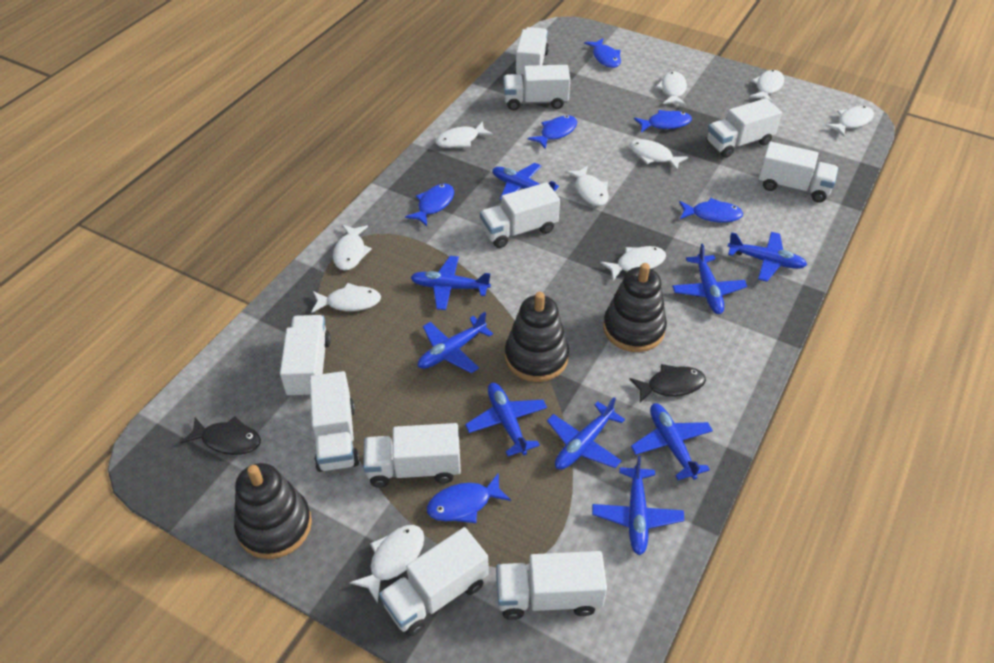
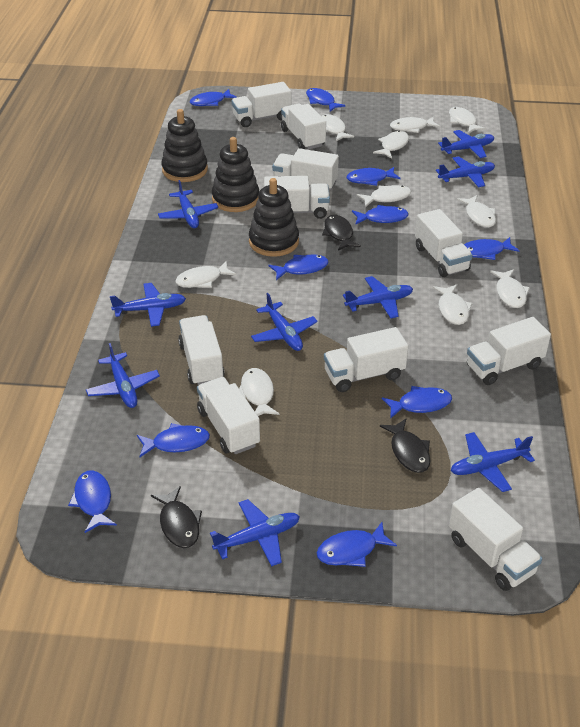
black fish: 2 -> 3
blue fish: 6 -> 10

